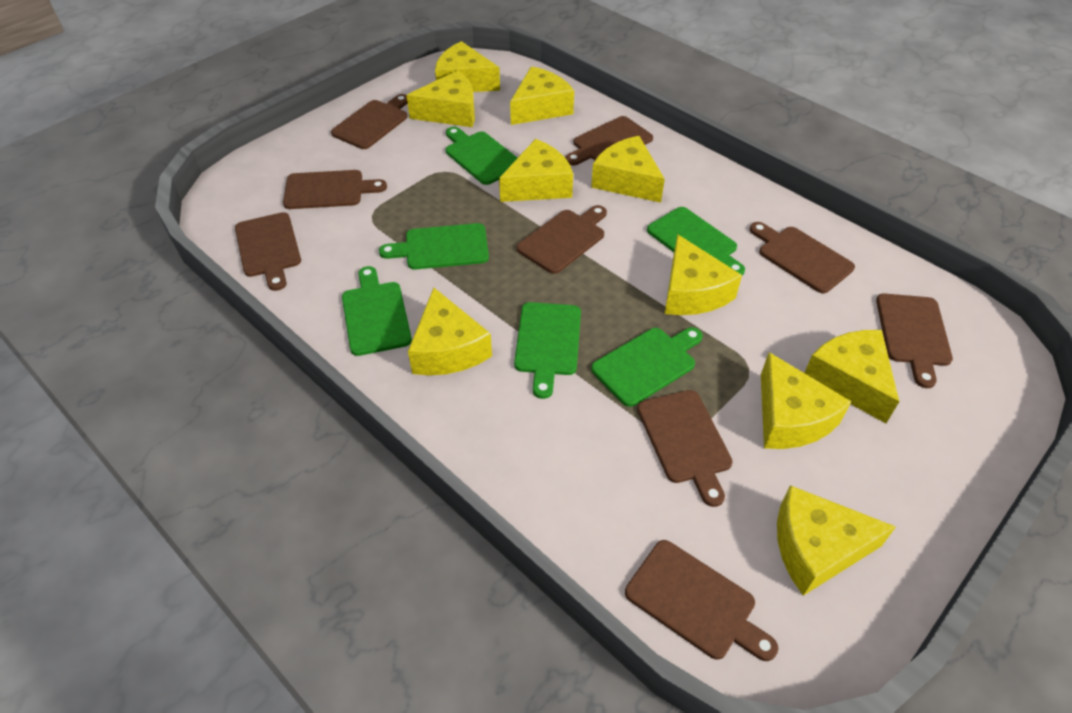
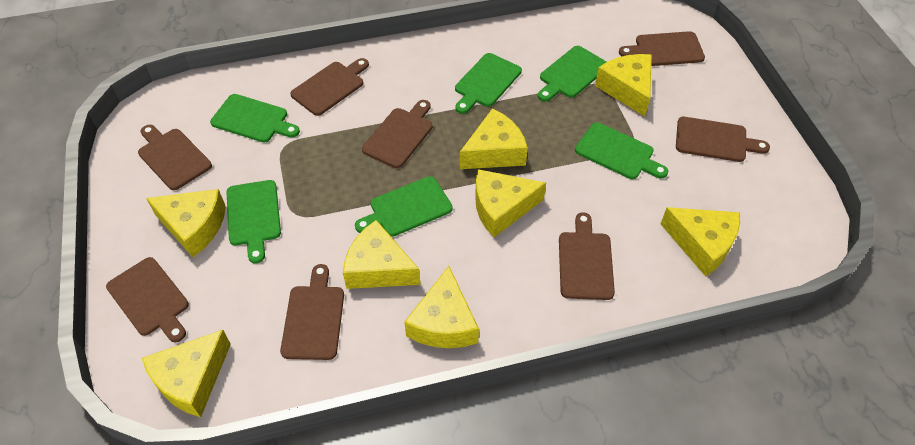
brown cutting board: 9 -> 8
yellow cheese: 10 -> 8

